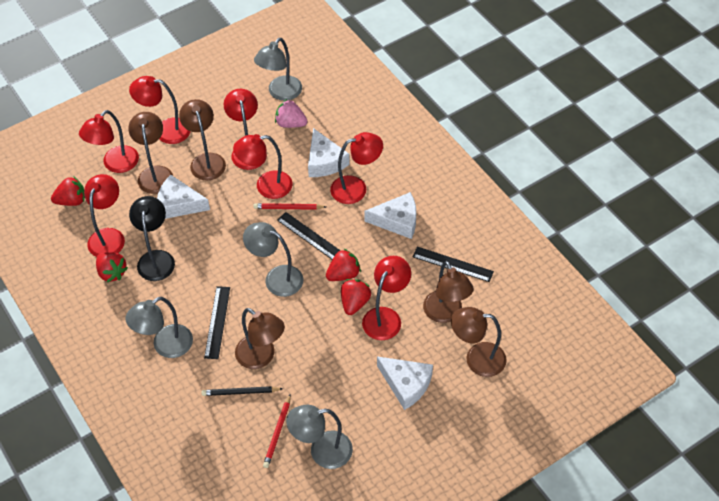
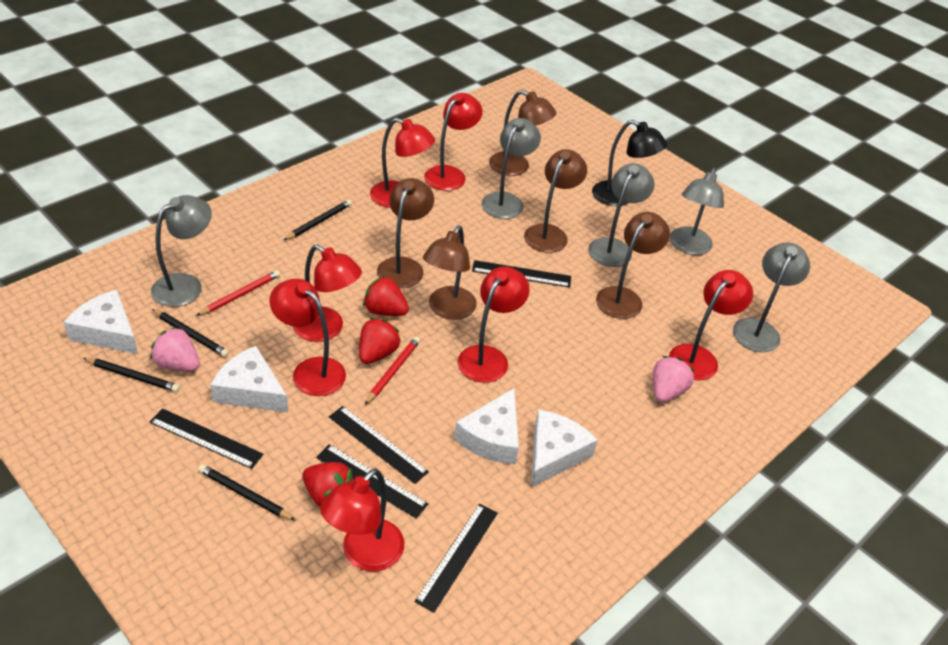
black pencil: 1 -> 4
black ruler: 3 -> 5
grey lamp: 4 -> 5
pink strawberry: 1 -> 2
red strawberry: 4 -> 3

